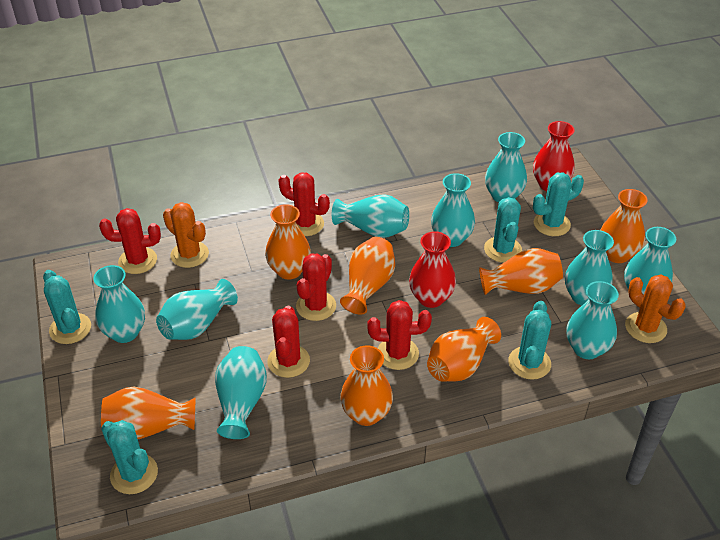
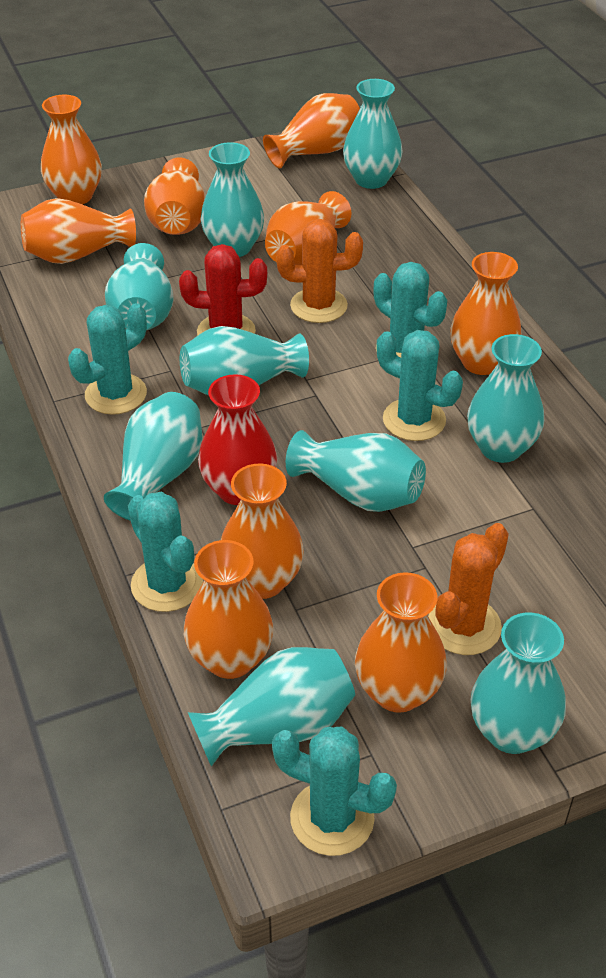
orange vase: 7 -> 9
red cactus: 5 -> 1
red vase: 2 -> 1

